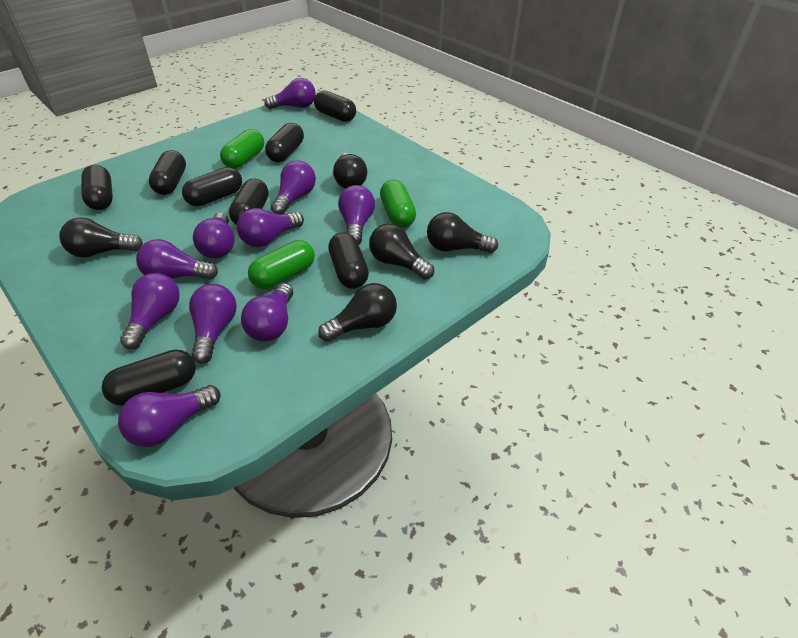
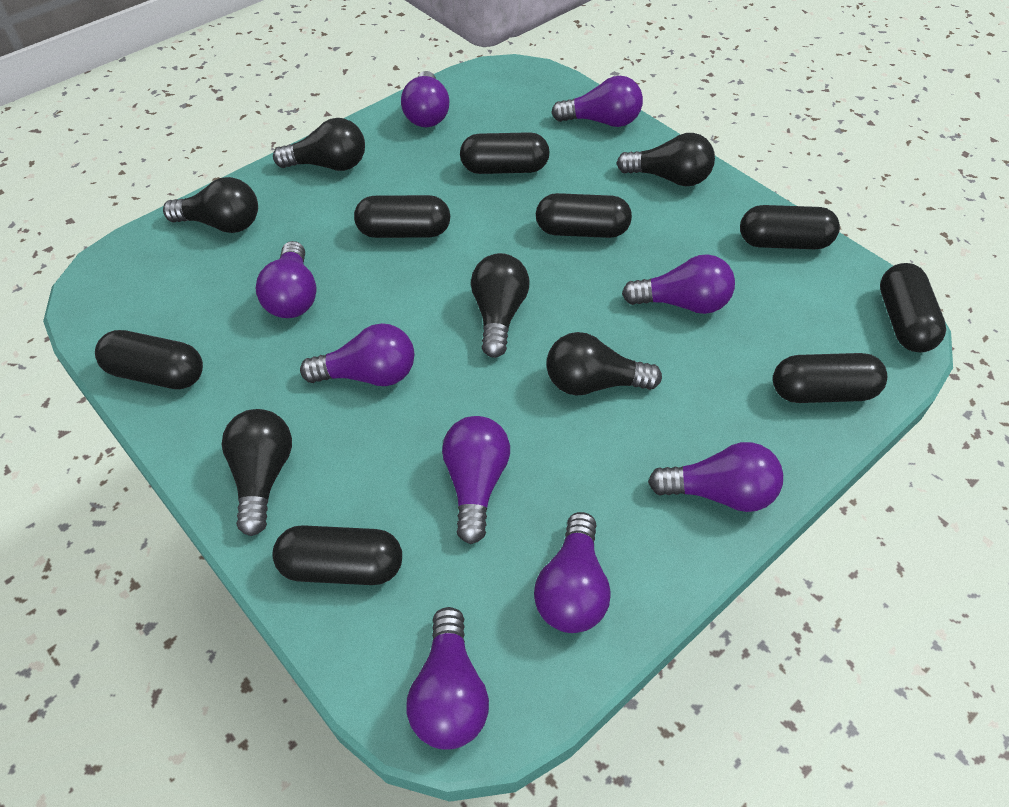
black light bulb: 5 -> 6
green capsule: 3 -> 0
purple light bulb: 10 -> 9

